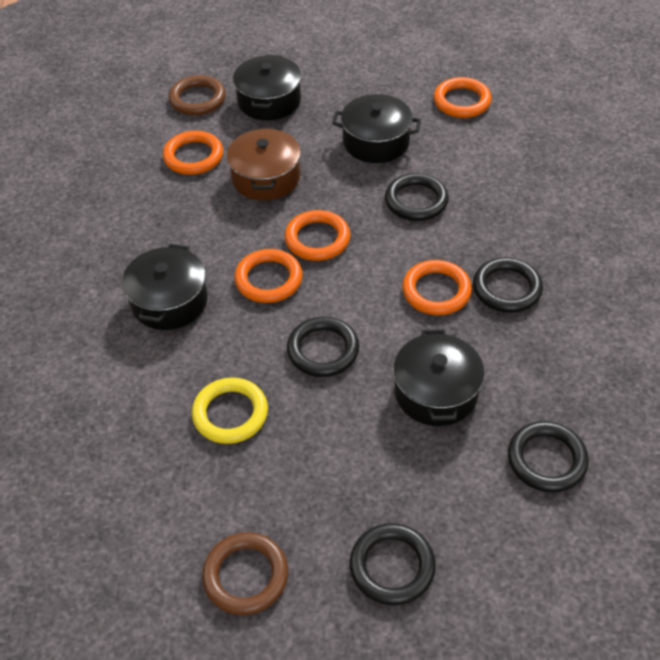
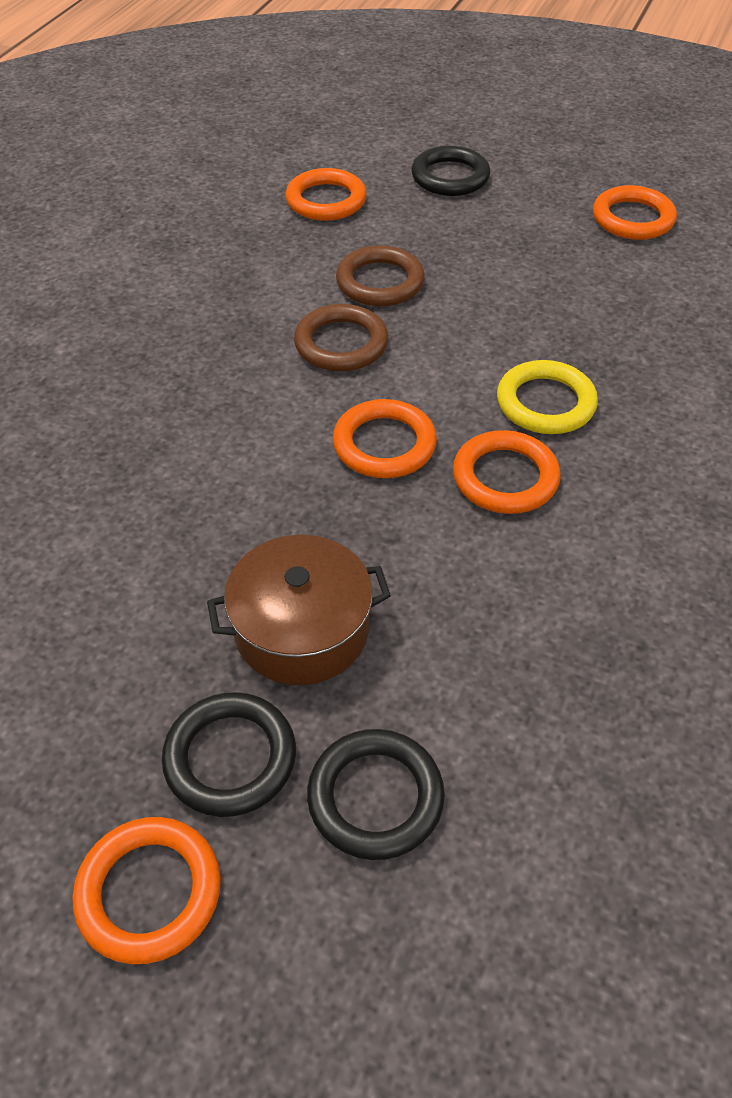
black pot: 4 -> 0
black ring: 5 -> 3

